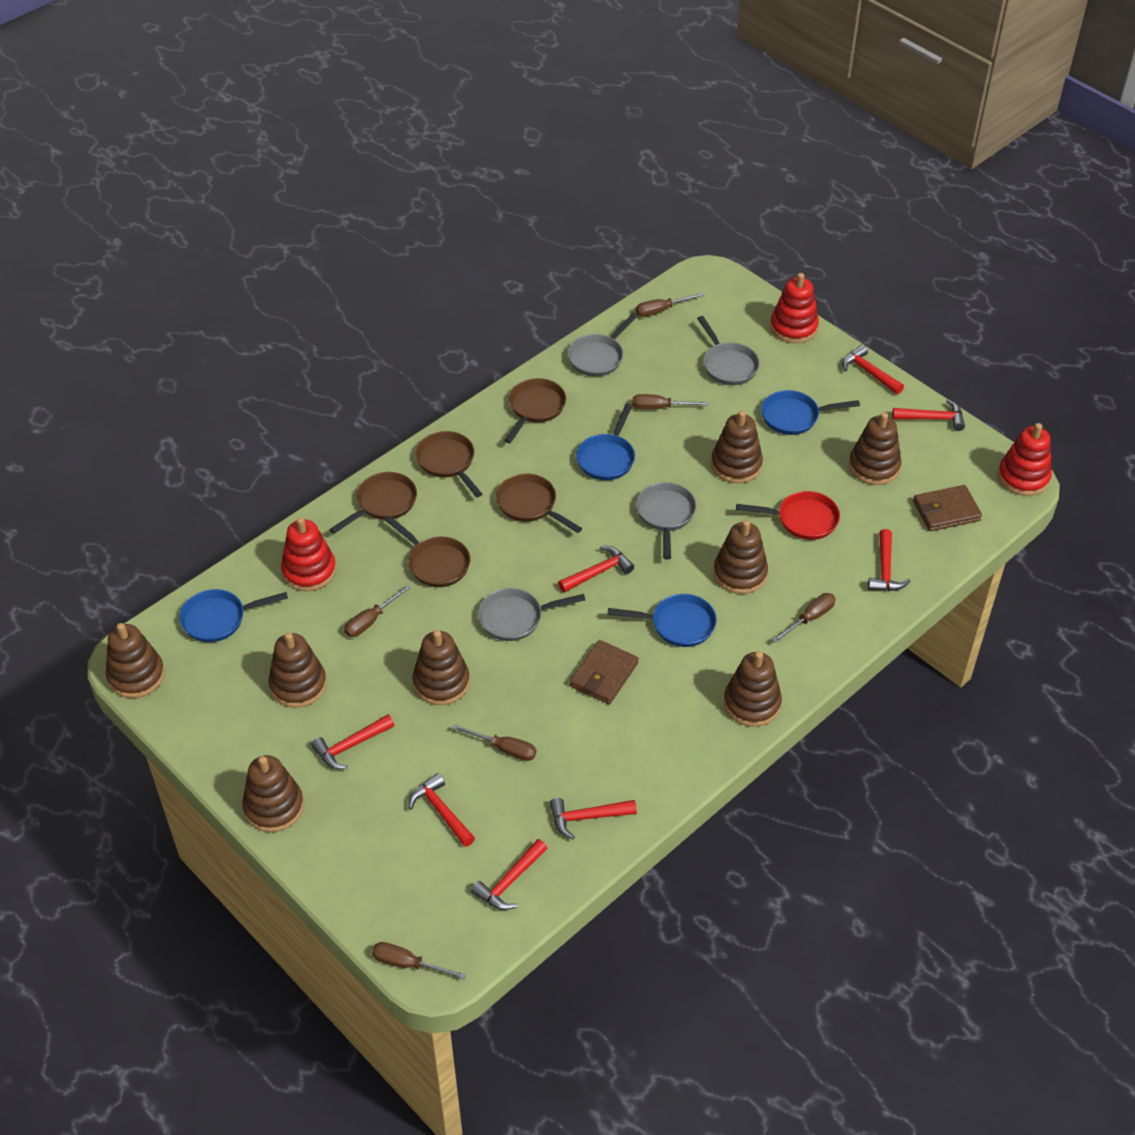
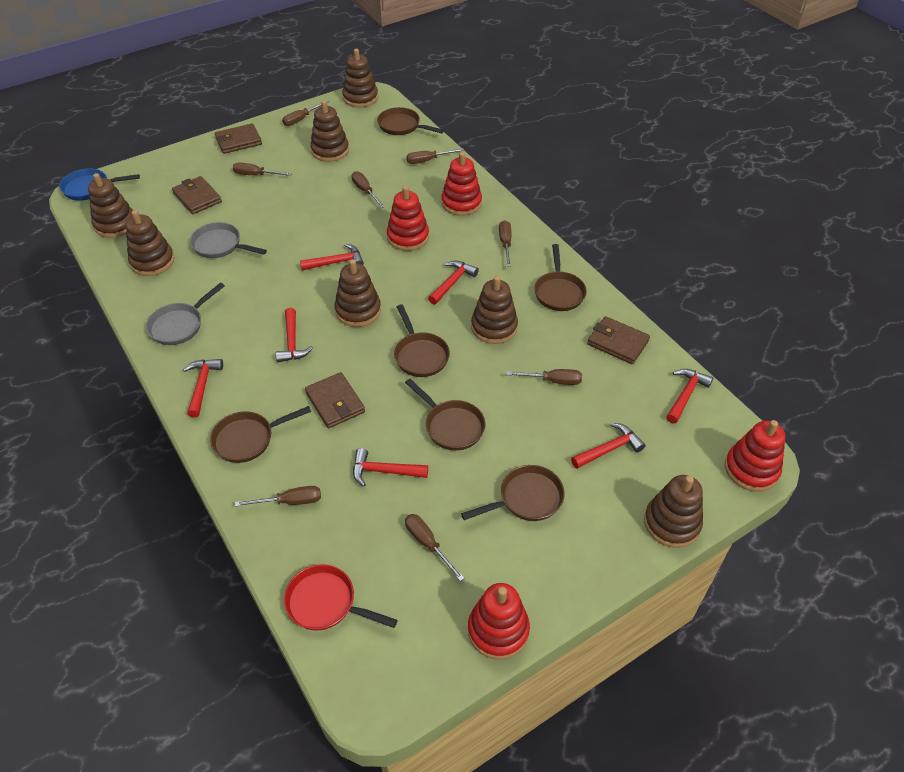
blue pan: 4 -> 1
brown pan: 5 -> 6
brown screwdriver: 6 -> 8
brown stacking toy: 8 -> 7
brown wallet: 2 -> 4
grey pan: 4 -> 2
red hammer: 8 -> 7
red stacking toy: 3 -> 4

